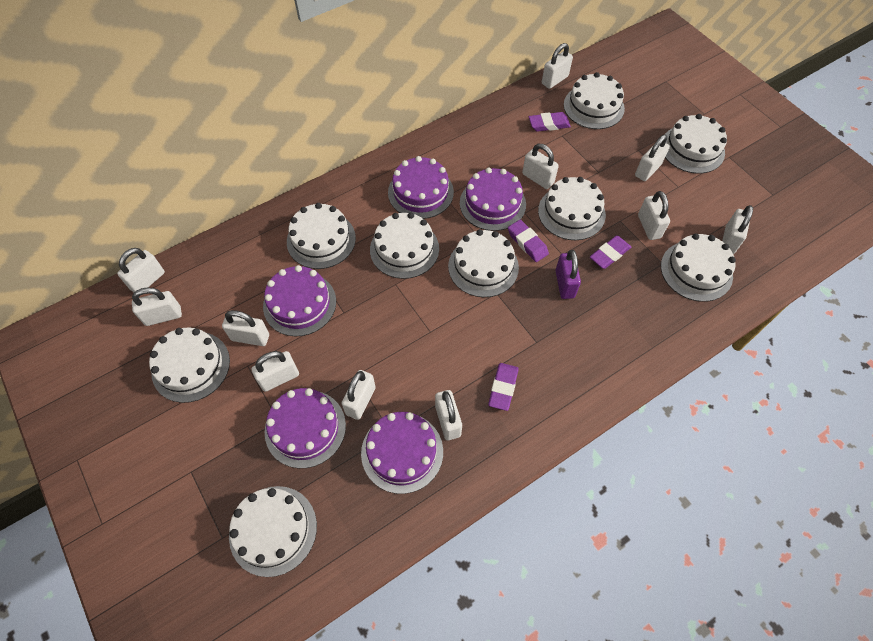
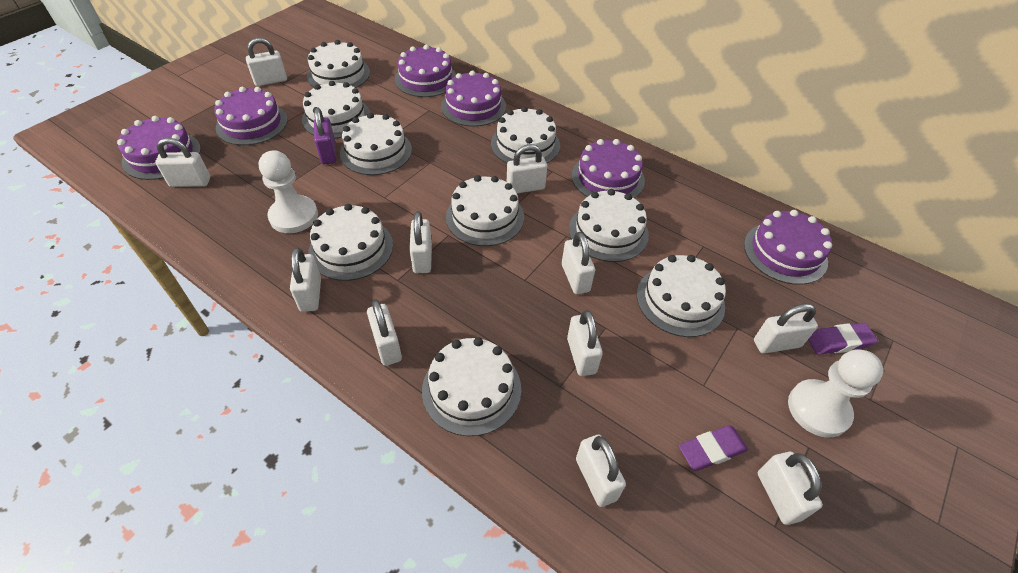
purple cake: 5 -> 6
purple eraser: 4 -> 2
white pawn: 0 -> 2

